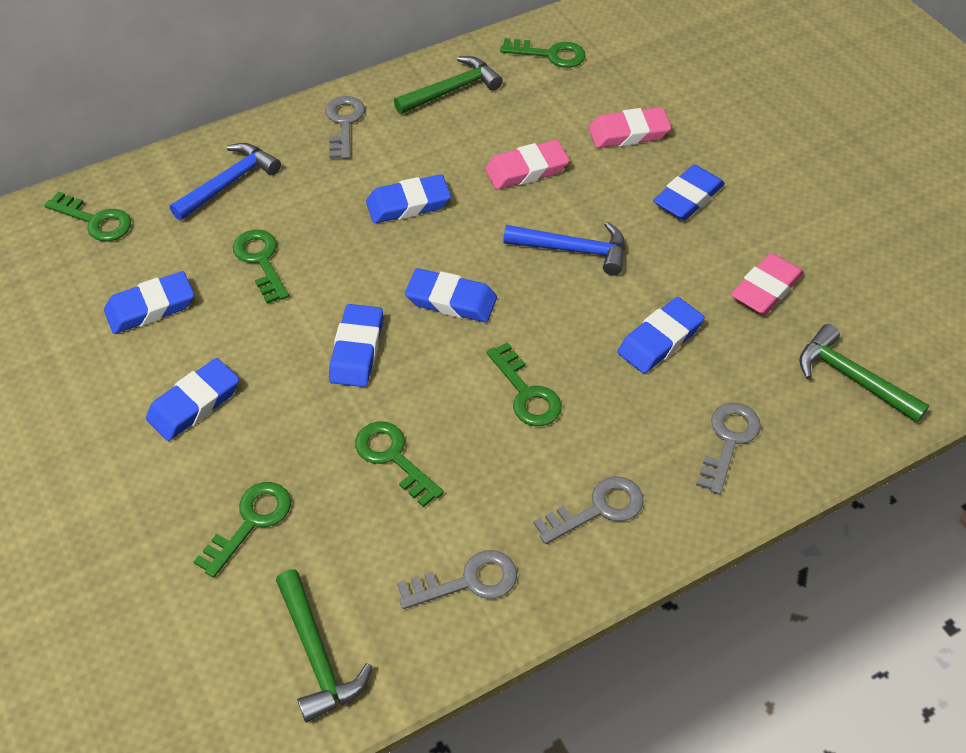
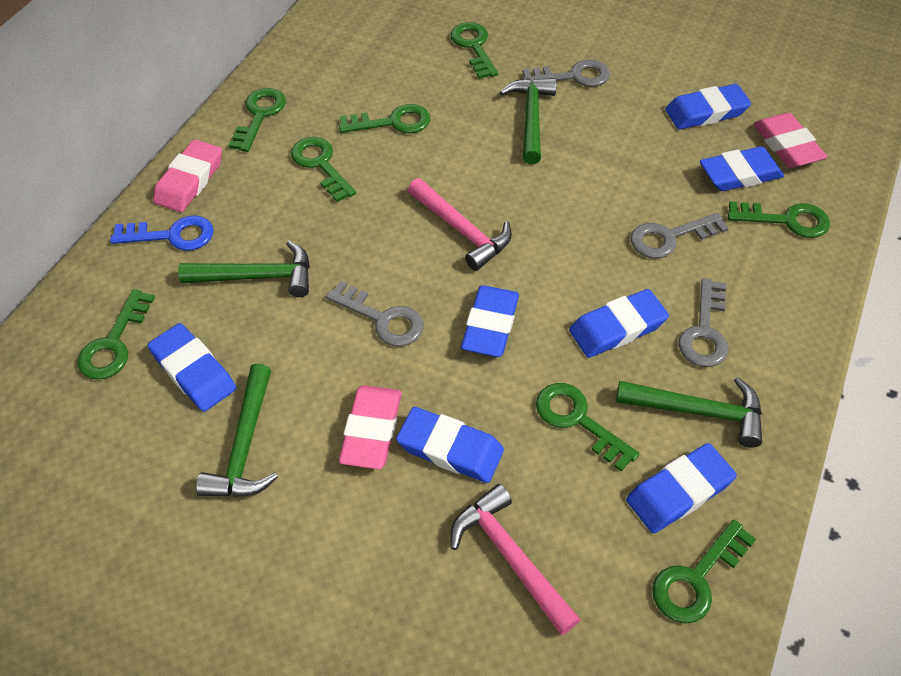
blue hammer: 2 -> 0
blue key: 0 -> 1
green hammer: 3 -> 4
green key: 6 -> 8
pink hammer: 0 -> 2

